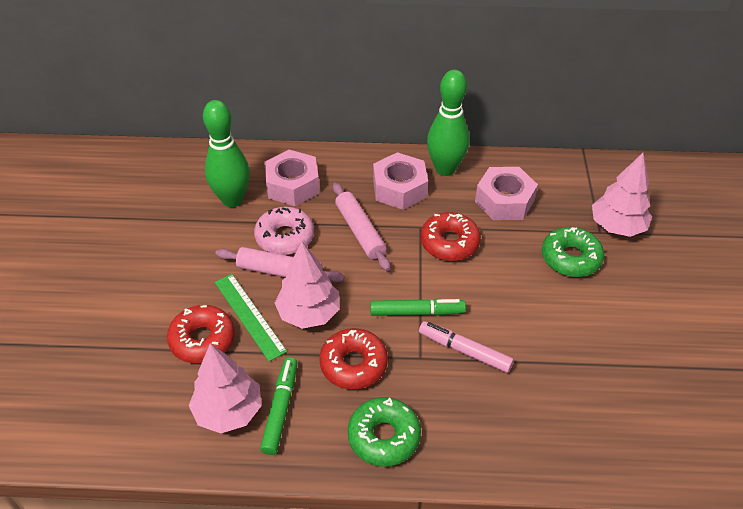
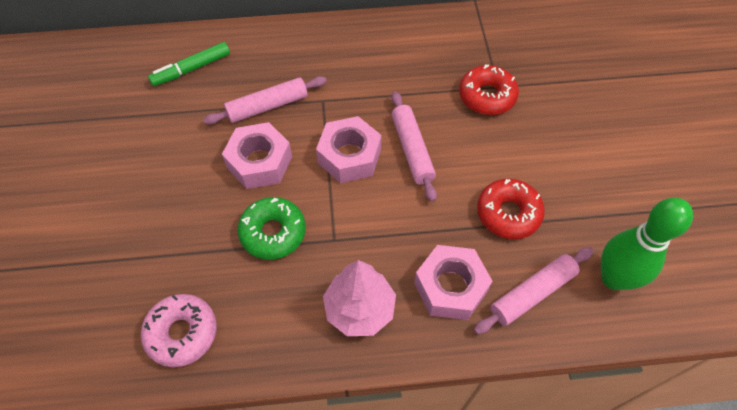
green bowling pin: 2 -> 1
green donut: 2 -> 1
green marker: 2 -> 1
green ruler: 1 -> 0
pink marker: 1 -> 0
pink rolling pin: 2 -> 3
pink tree: 3 -> 1
red donut: 3 -> 2

